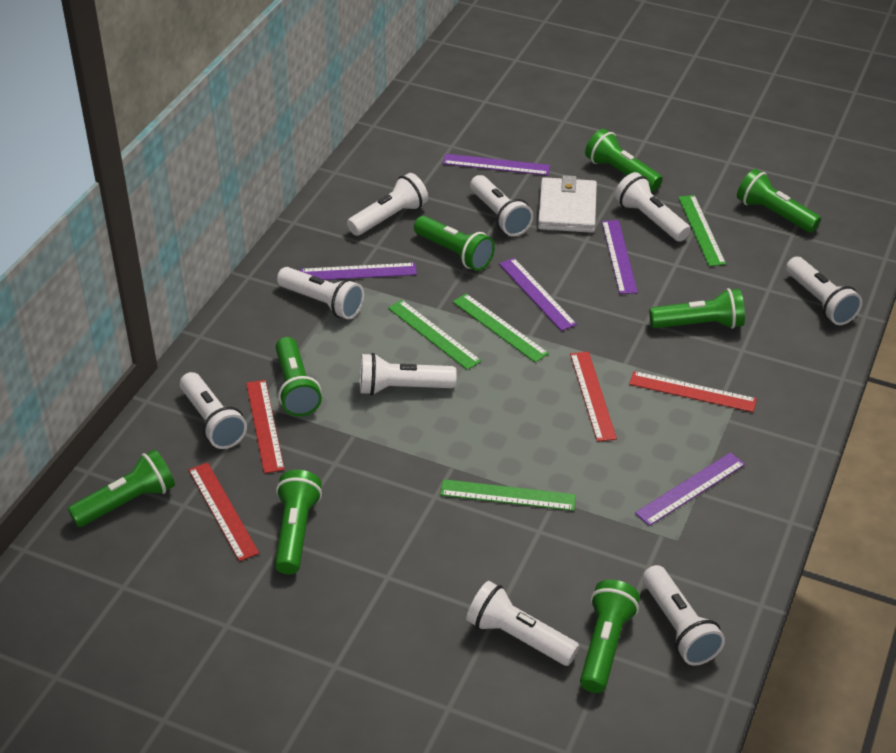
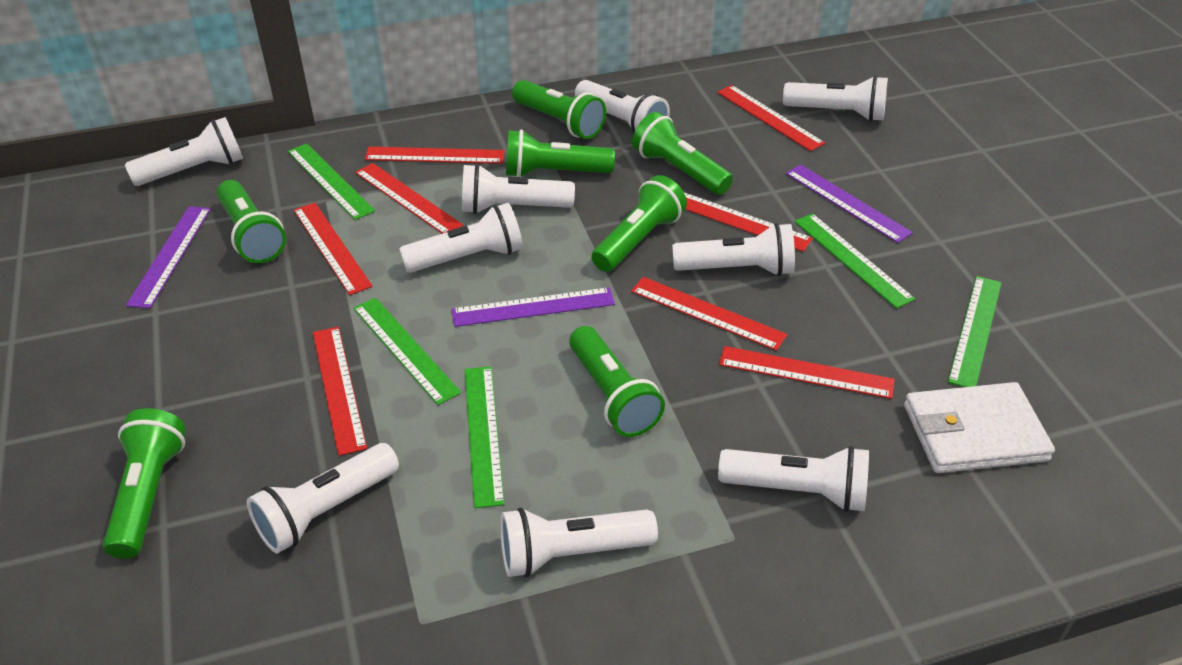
green flashlight: 8 -> 7
green ruler: 4 -> 5
purple ruler: 5 -> 3
red ruler: 4 -> 8

